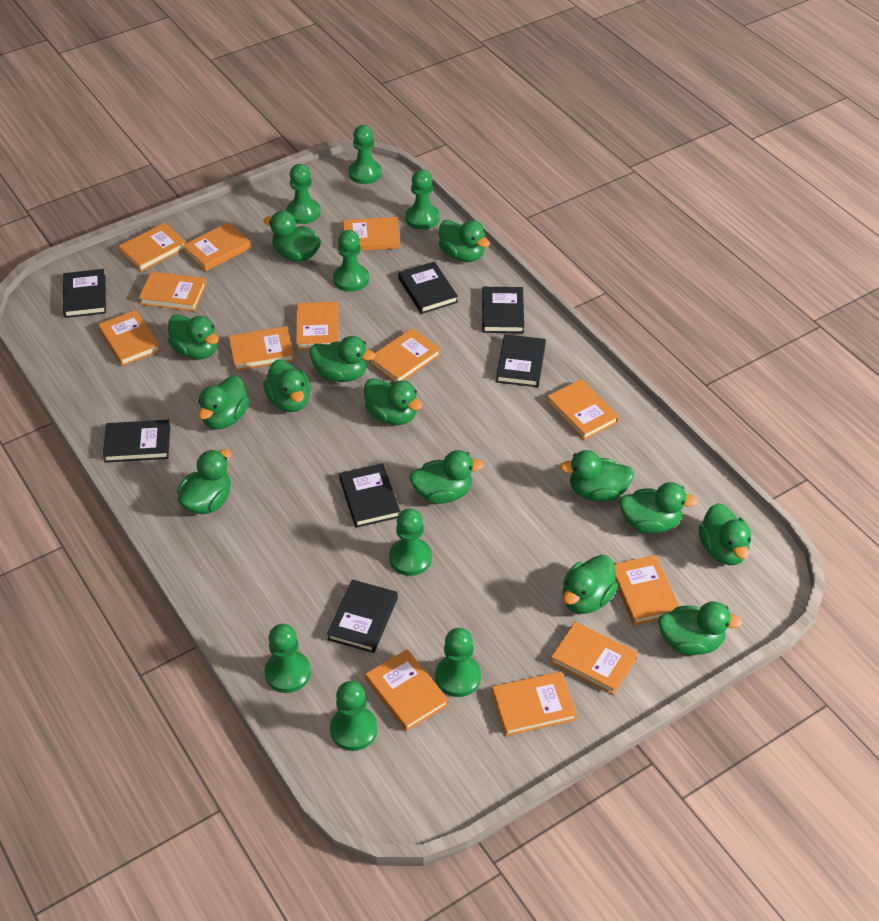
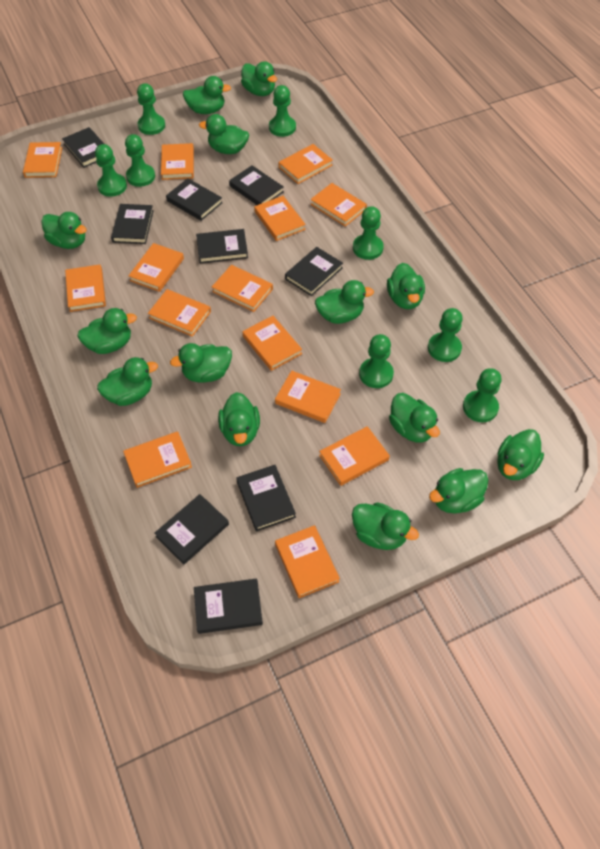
black book: 7 -> 9
orange book: 13 -> 14

